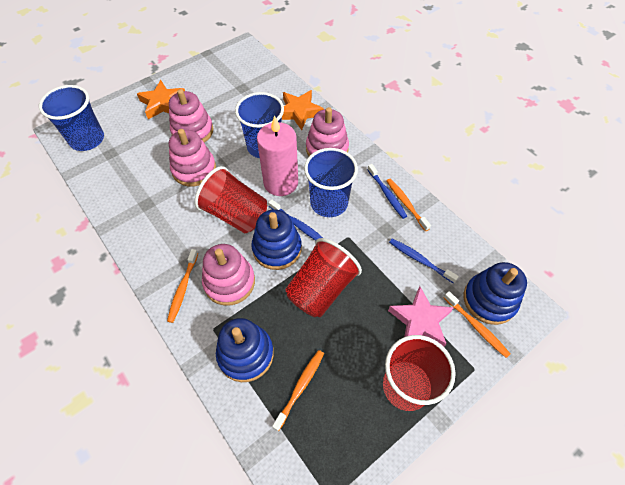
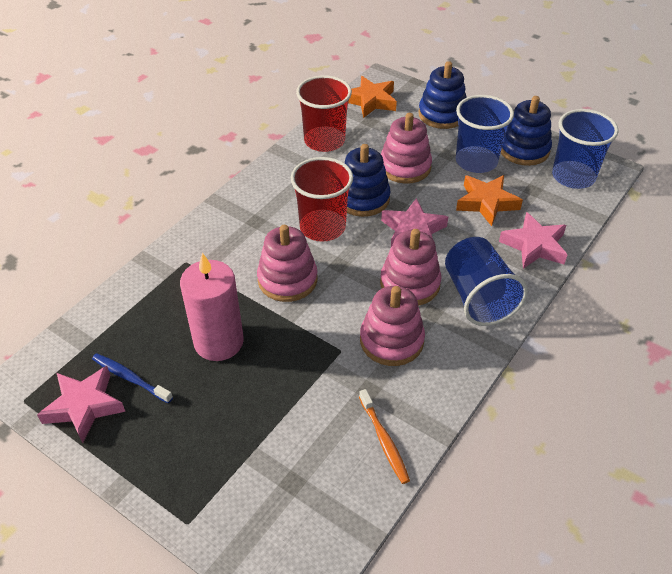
blue toothbrush: 3 -> 1
orange toothbrush: 4 -> 1
pink star: 1 -> 3
red cup: 3 -> 2

